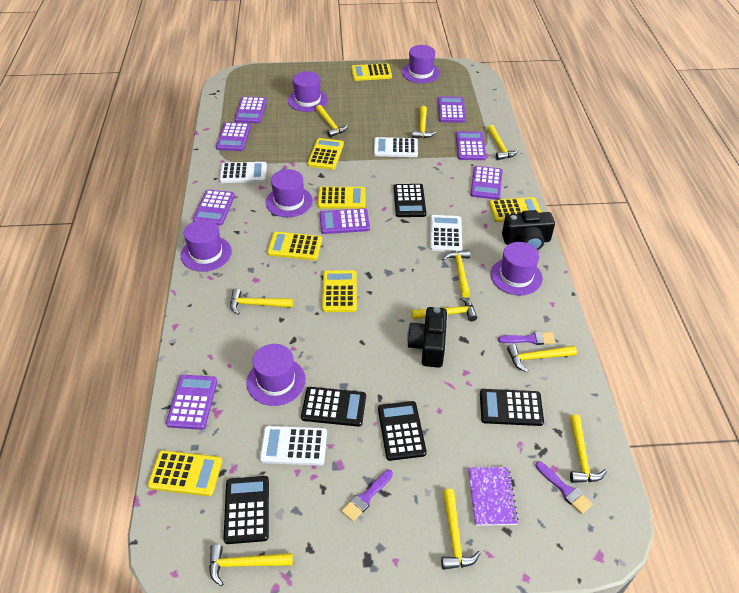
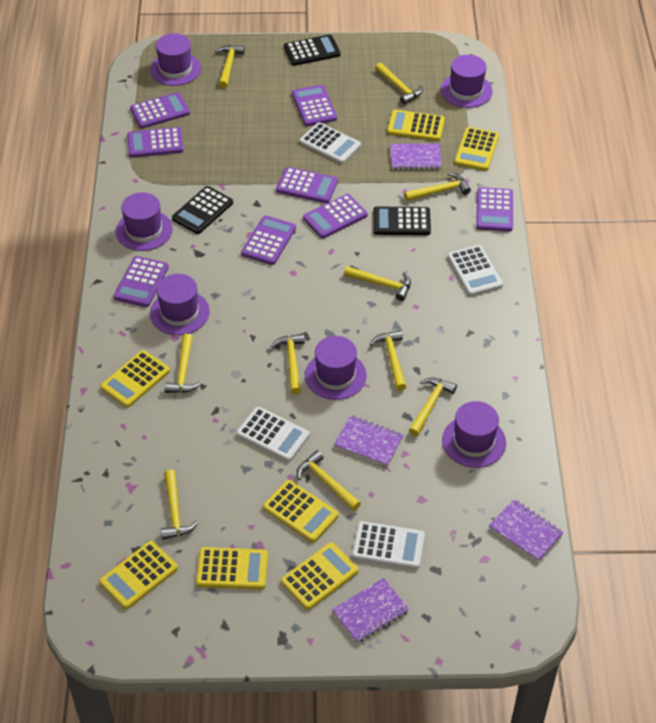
black calculator: 5 -> 3
black camera: 2 -> 0
purple brush: 3 -> 0
purple notebook: 1 -> 4

